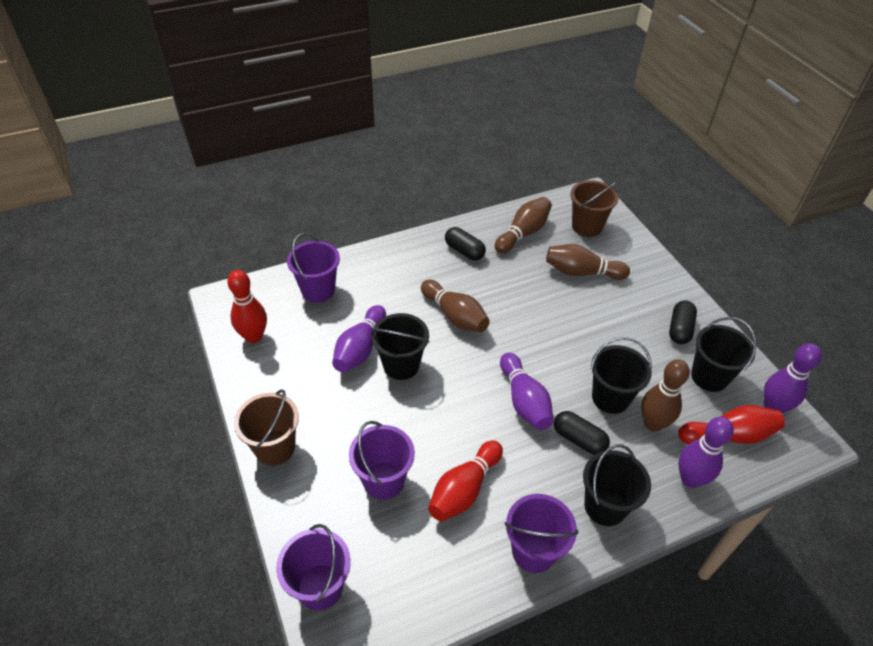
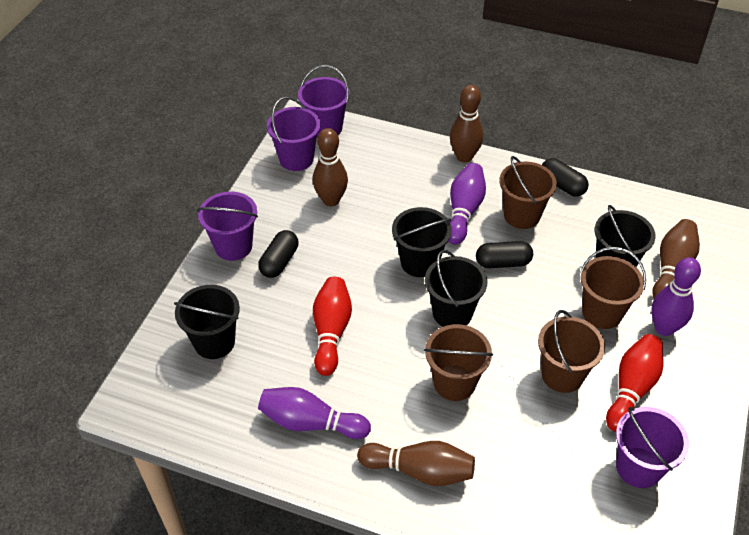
brown bucket: 2 -> 4
purple bowling pin: 4 -> 3
red bowling pin: 3 -> 2

